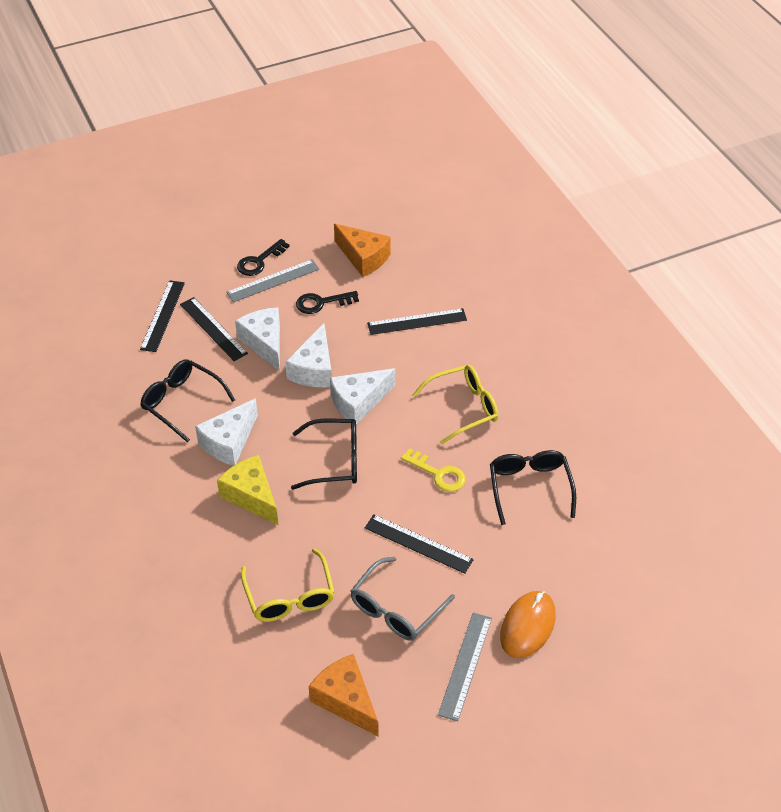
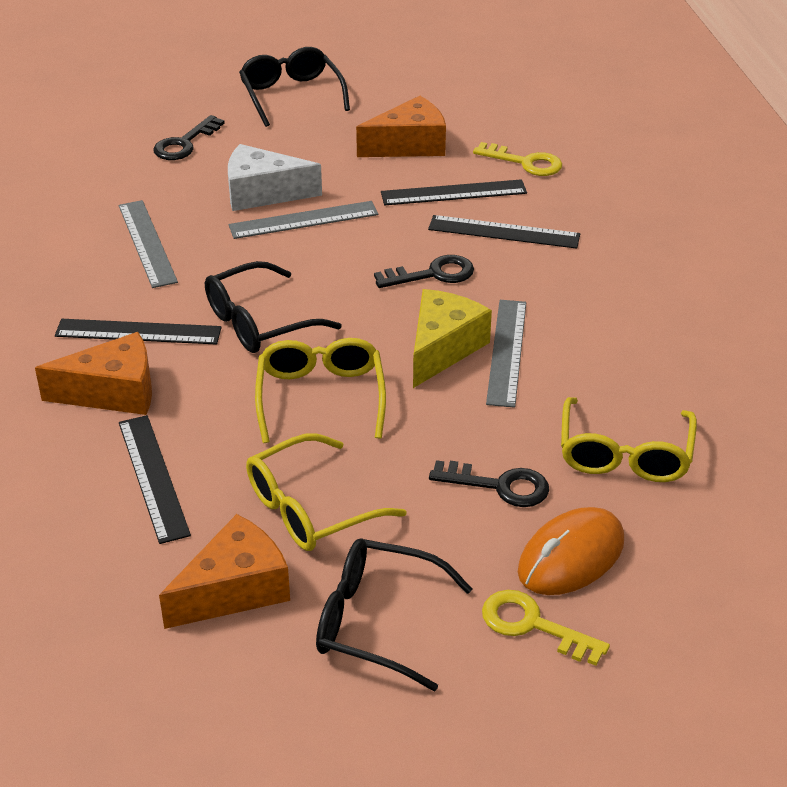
black key: 2 -> 3
grey glasses: 1 -> 0
grey ruler: 2 -> 3
orange cheese: 2 -> 3
white cheese: 4 -> 1
yellow glasses: 2 -> 3
yellow key: 1 -> 2

